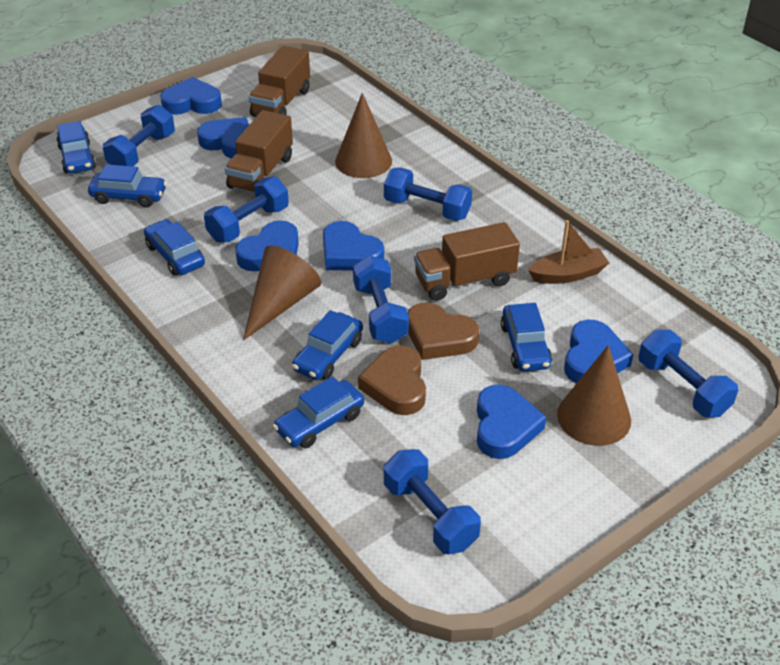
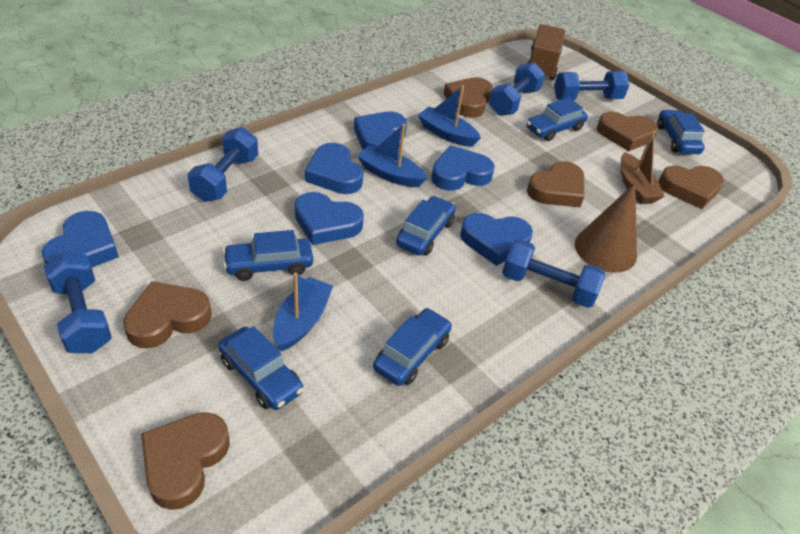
blue boat: 0 -> 3
blue dumbbell: 6 -> 5
brown cone: 3 -> 1
brown heart: 2 -> 6
brown truck: 3 -> 1

